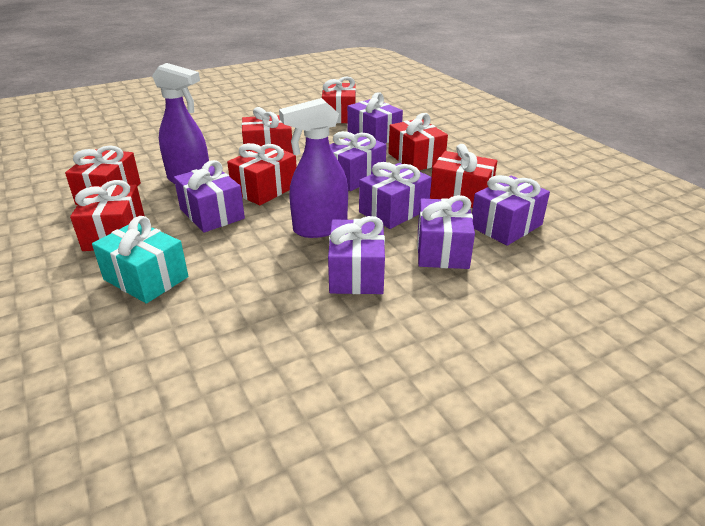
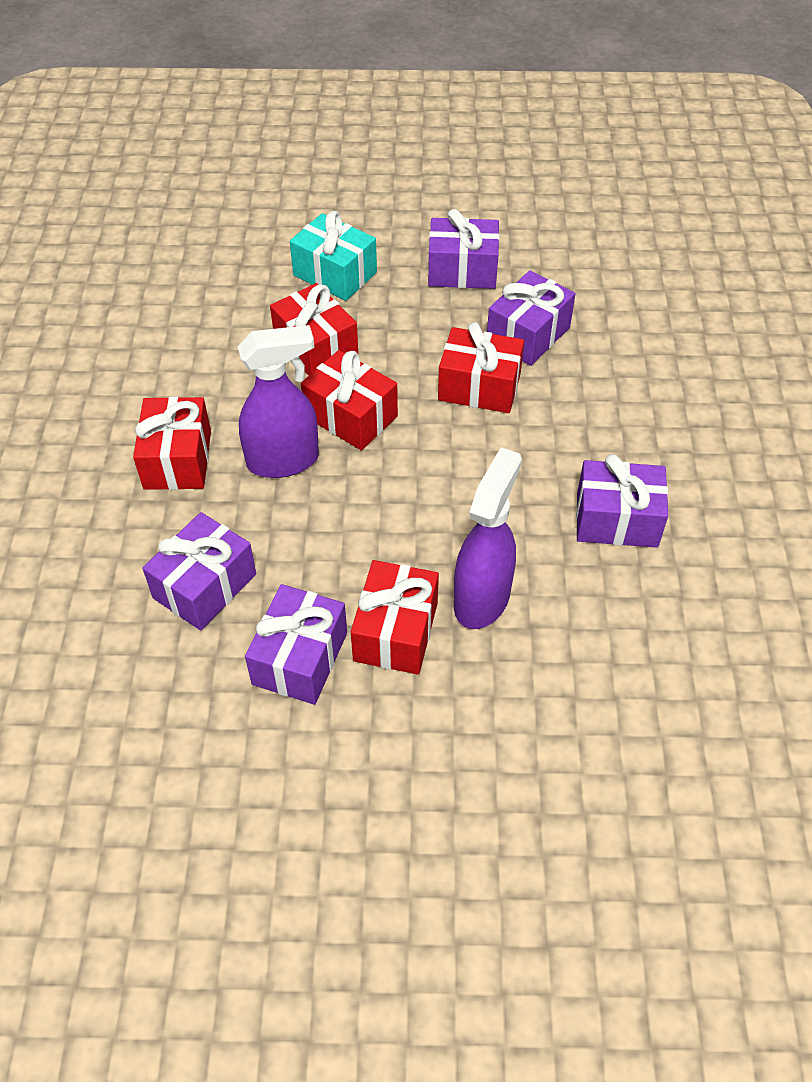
purple gift: 7 -> 5
red gift: 7 -> 5

